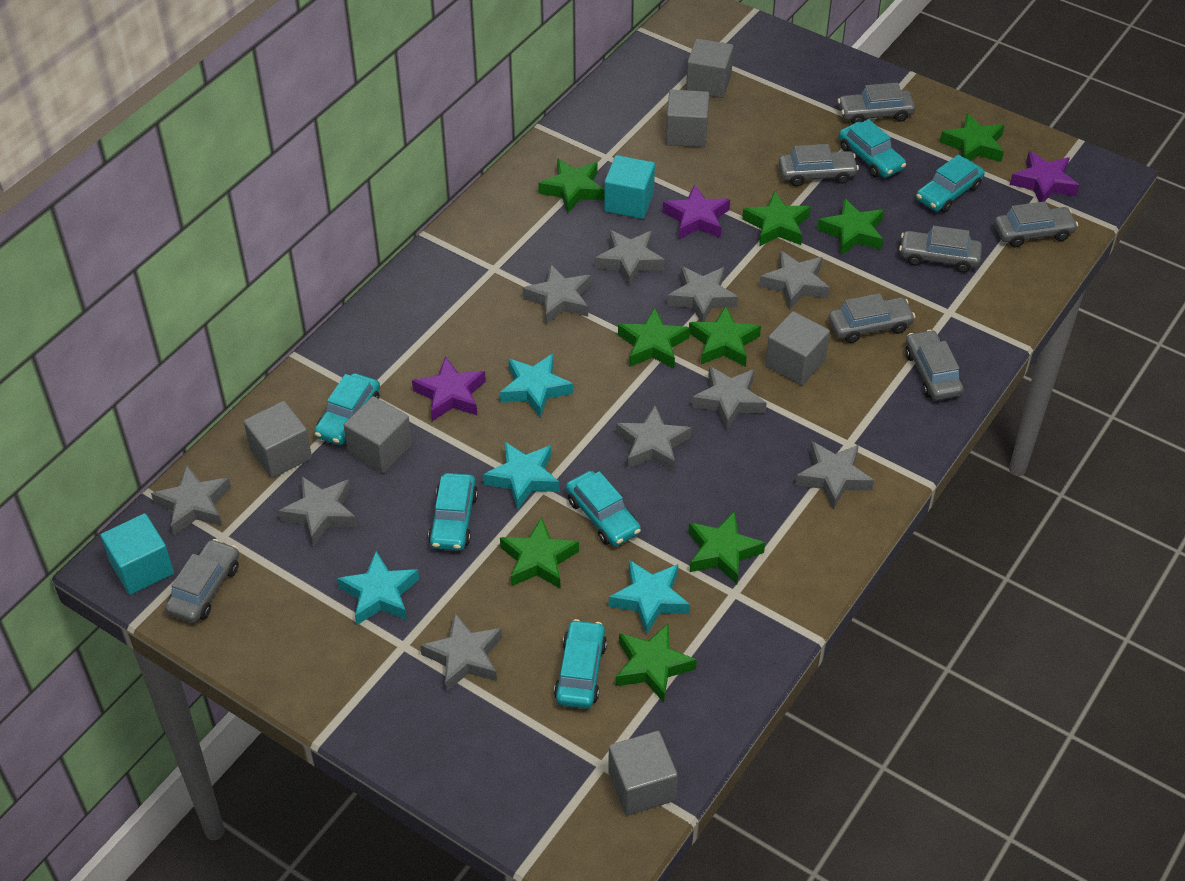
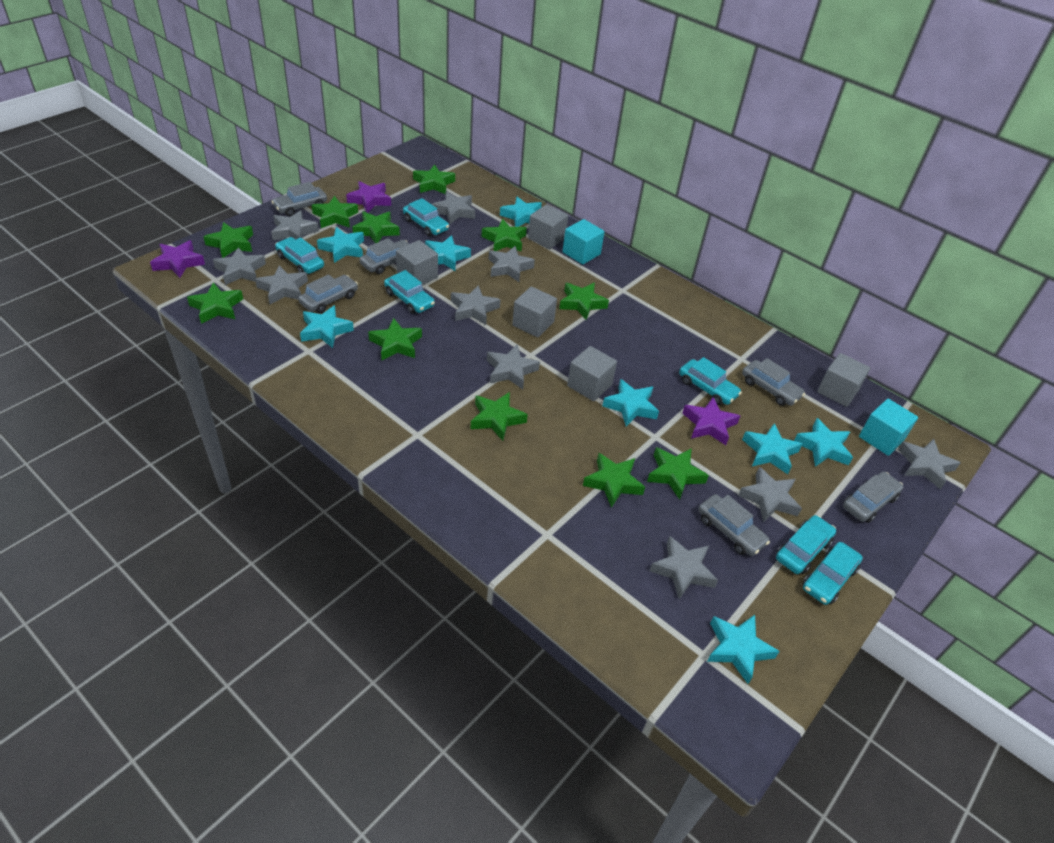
green star: 9 -> 11
grey car: 7 -> 6
grey cube: 6 -> 5
turquoise star: 4 -> 8

